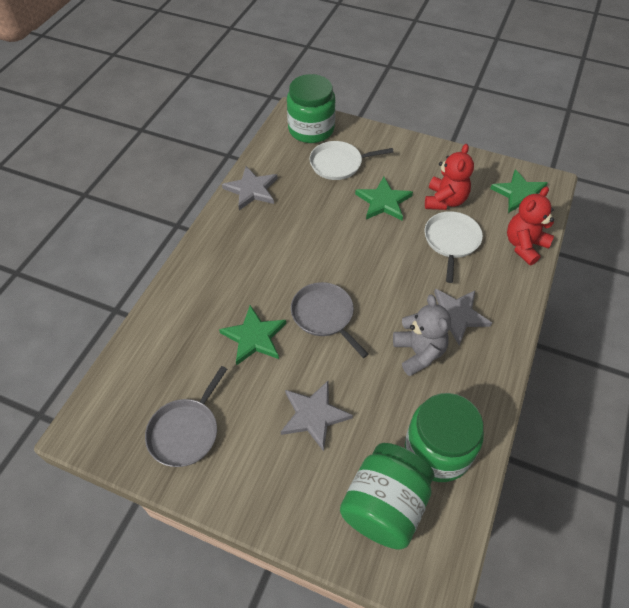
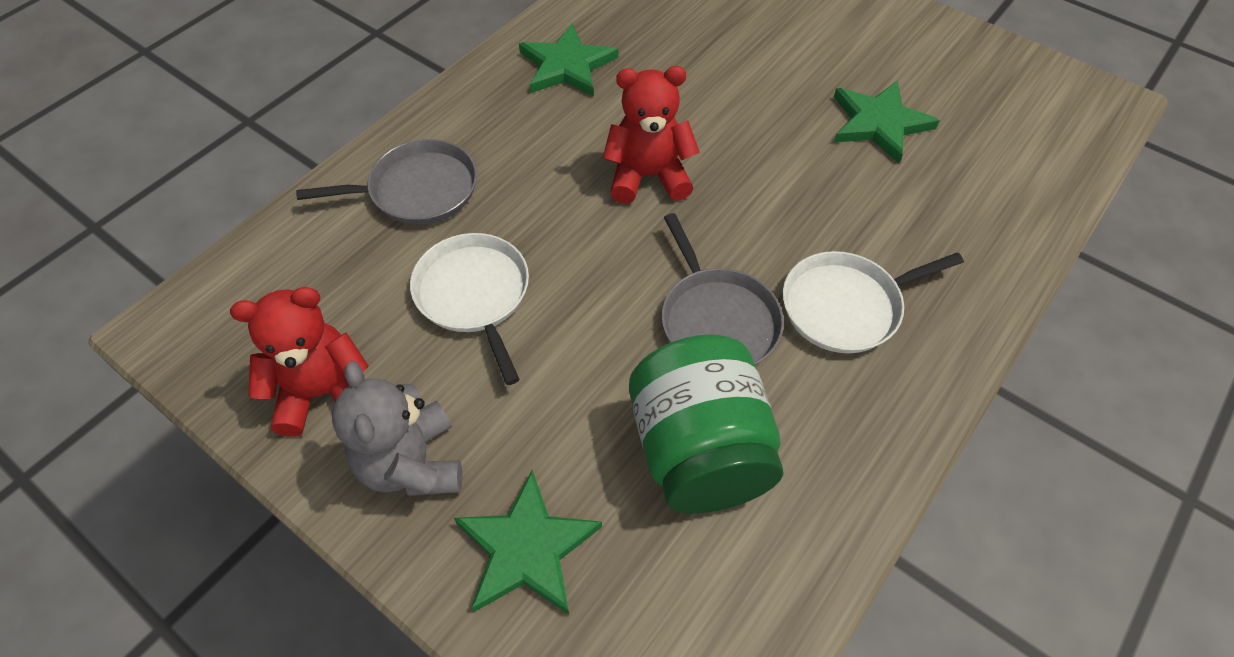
green jar: 3 -> 1
grey star: 3 -> 0

